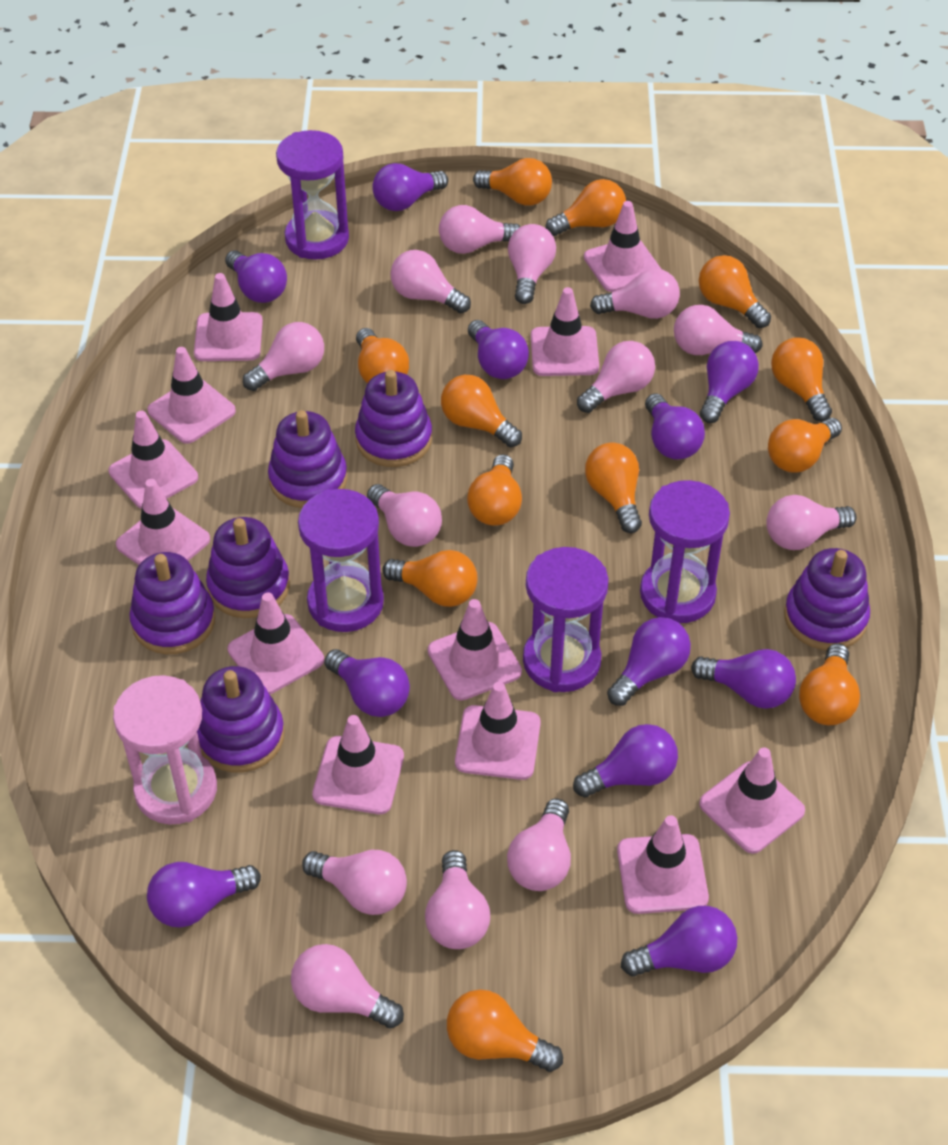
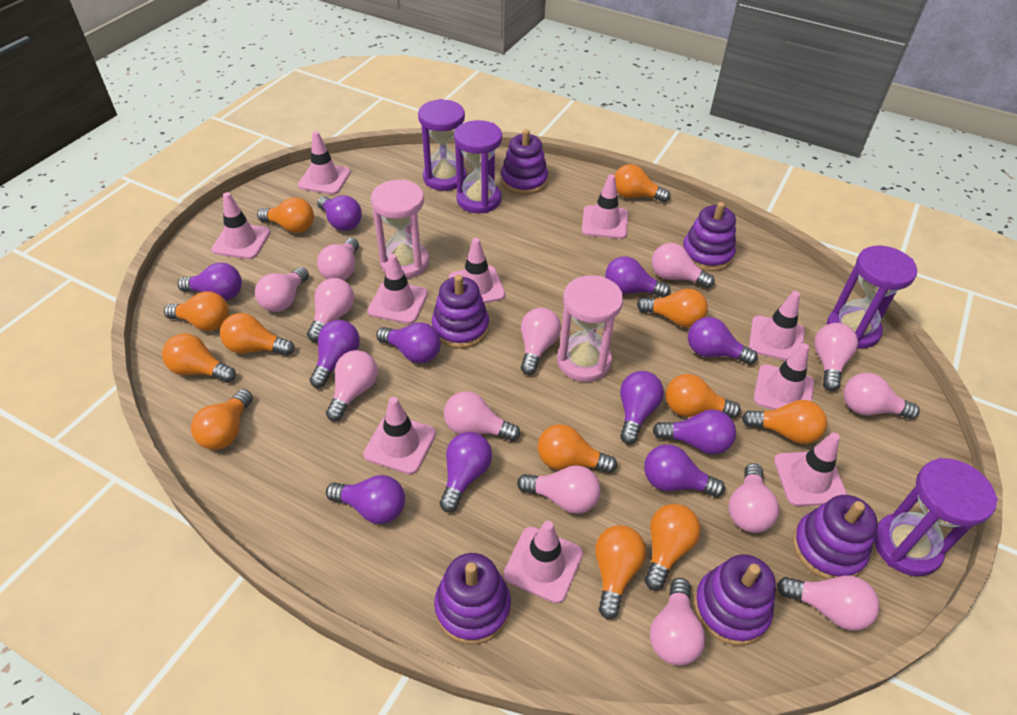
pink hourglass: 1 -> 2
pink traffic cone: 12 -> 10

